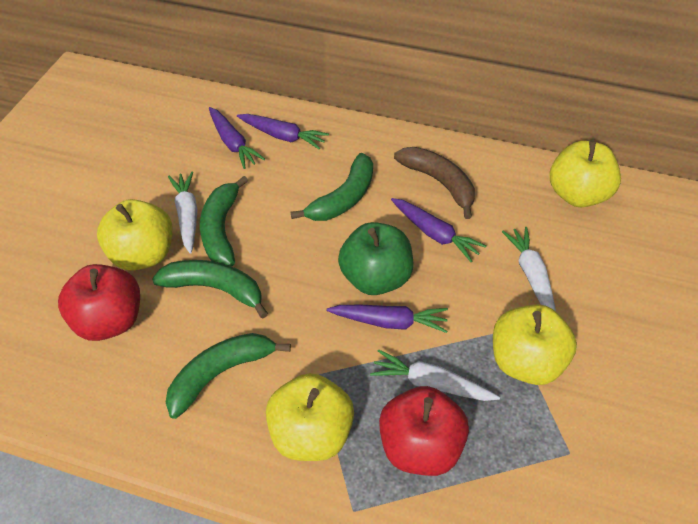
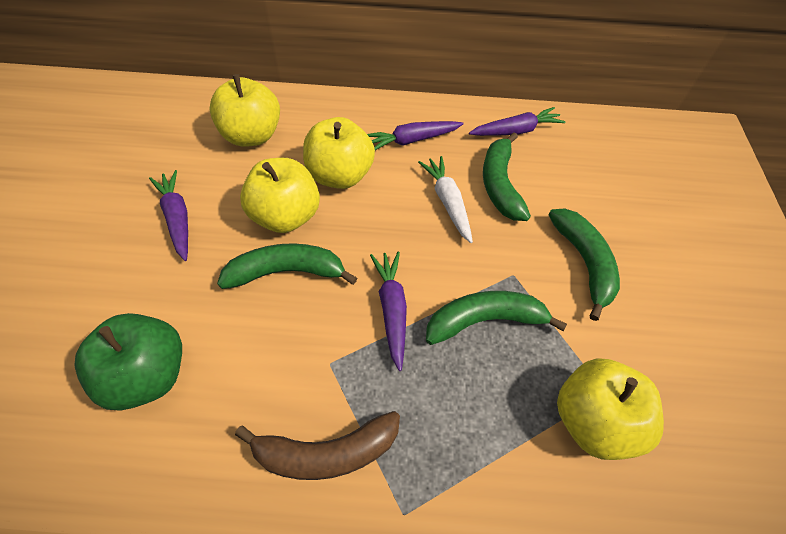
red apple: 2 -> 0
white carrot: 3 -> 1

